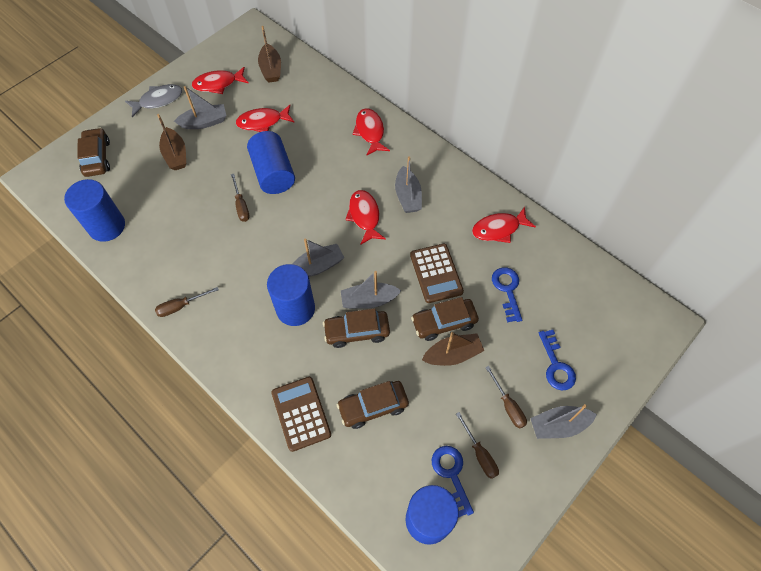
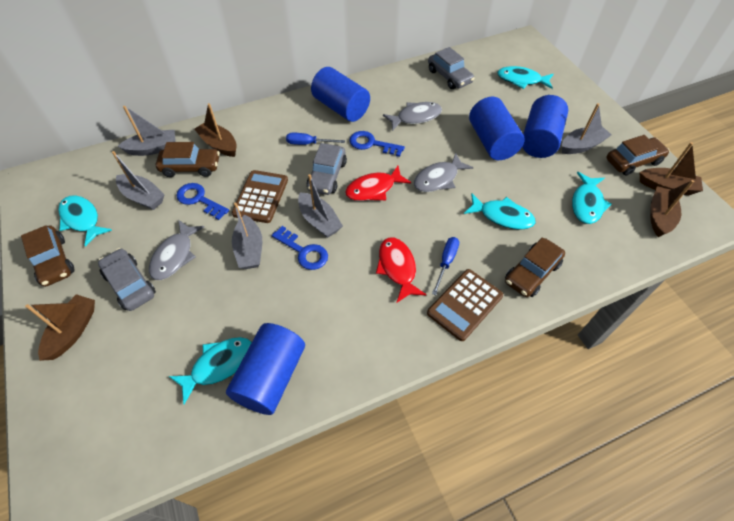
blue screwdriver: 0 -> 2
brown boat: 3 -> 4
brown screwdriver: 4 -> 0
grey car: 0 -> 3
grey fish: 1 -> 3
red fish: 5 -> 2
turquoise fish: 0 -> 5

